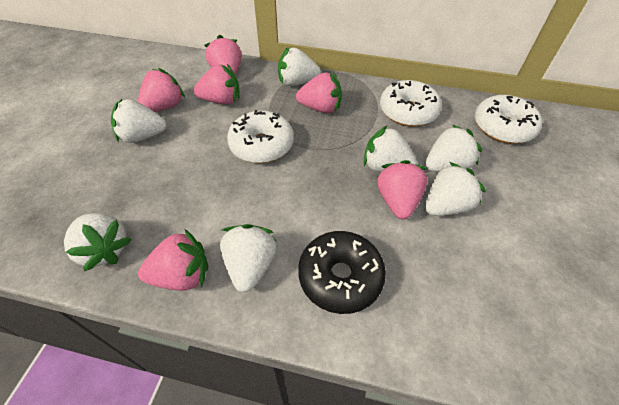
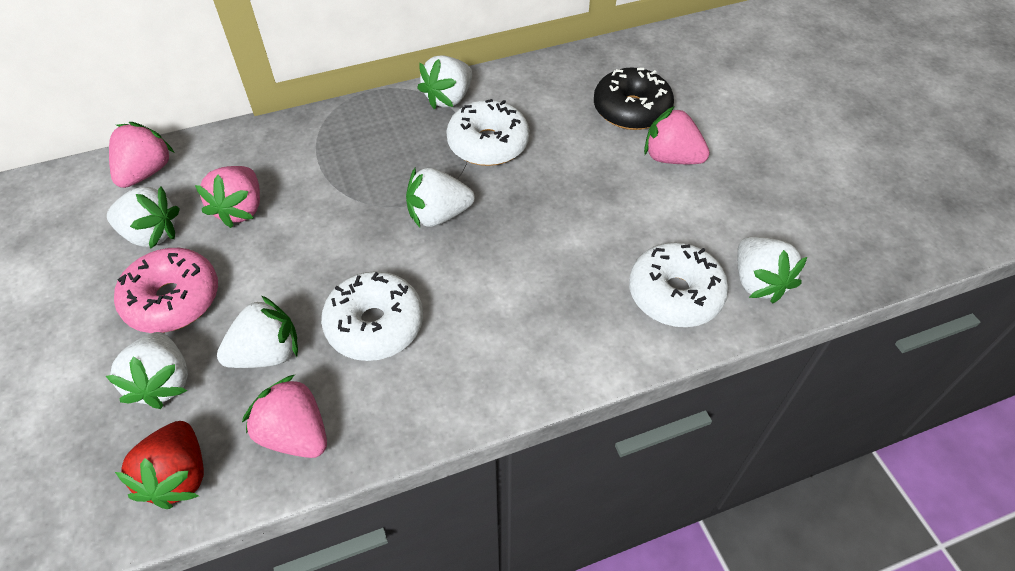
pink donut: 0 -> 1
pink strawberry: 6 -> 4
red strawberry: 0 -> 1
white strawberry: 7 -> 6

